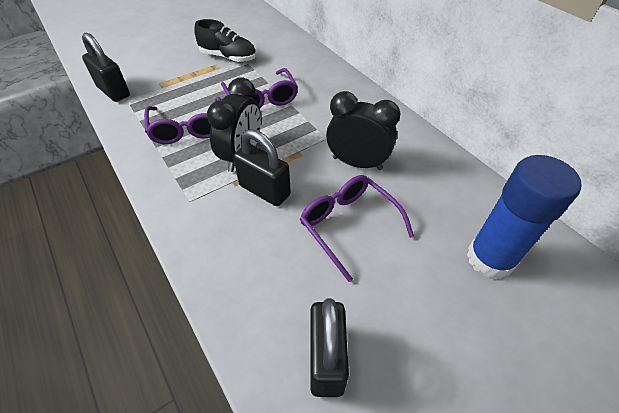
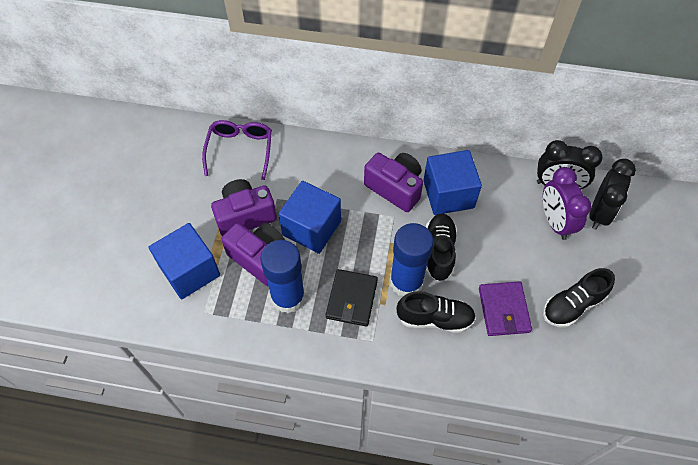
black padlock: 3 -> 0
black shoe: 1 -> 3
black wallet: 0 -> 1
blue cube: 0 -> 3
blue glue stick: 1 -> 2
purple camera: 0 -> 3
purple clock: 0 -> 1
purple glasses: 3 -> 1
purple wallet: 0 -> 1

